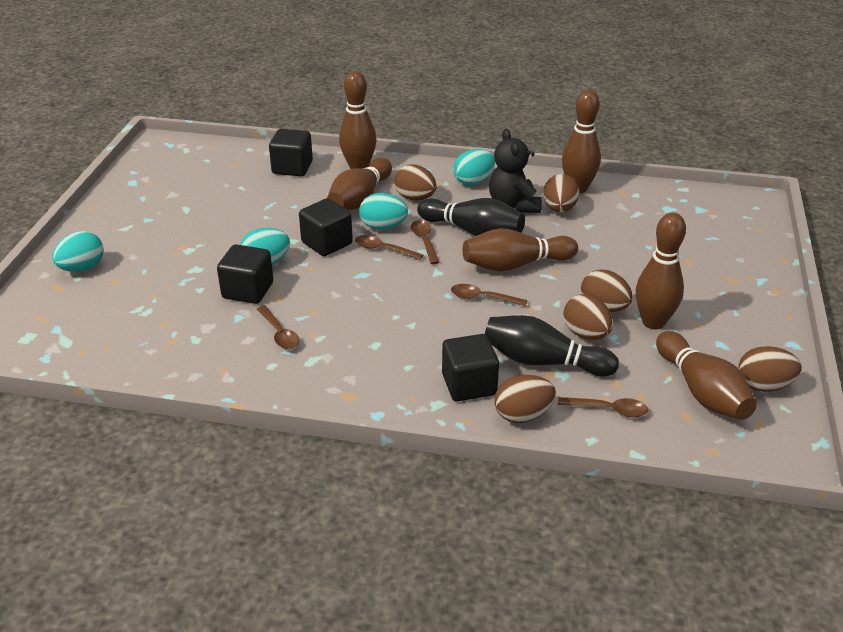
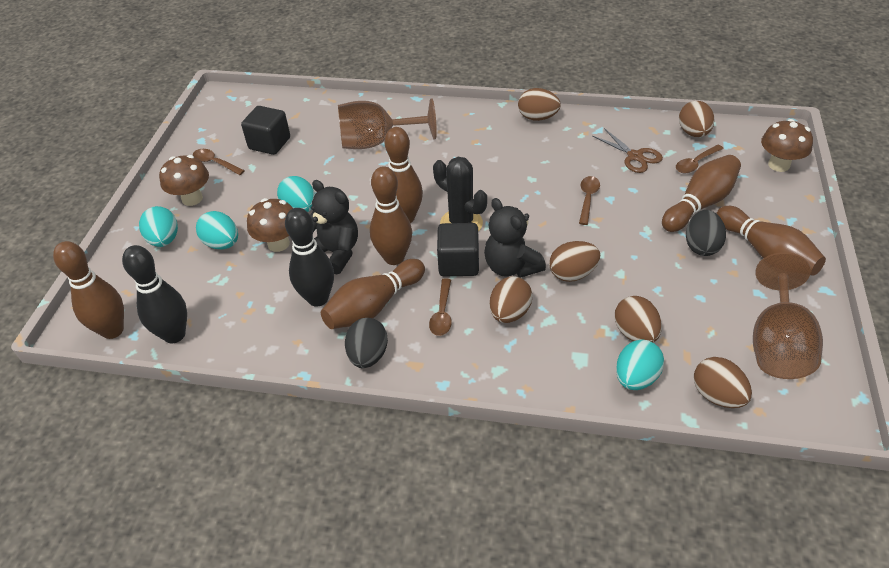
black cactus: 0 -> 1
black cube: 4 -> 2
black egg: 0 -> 2
black teddy bear: 1 -> 2
brown goblet: 0 -> 2
brown mushroom: 0 -> 3
brown scissors: 0 -> 1
brown spoon: 5 -> 4

